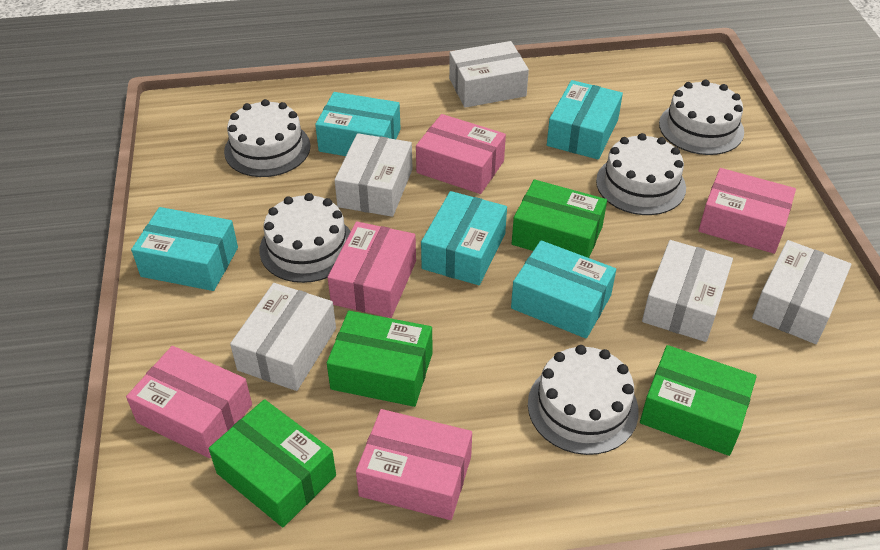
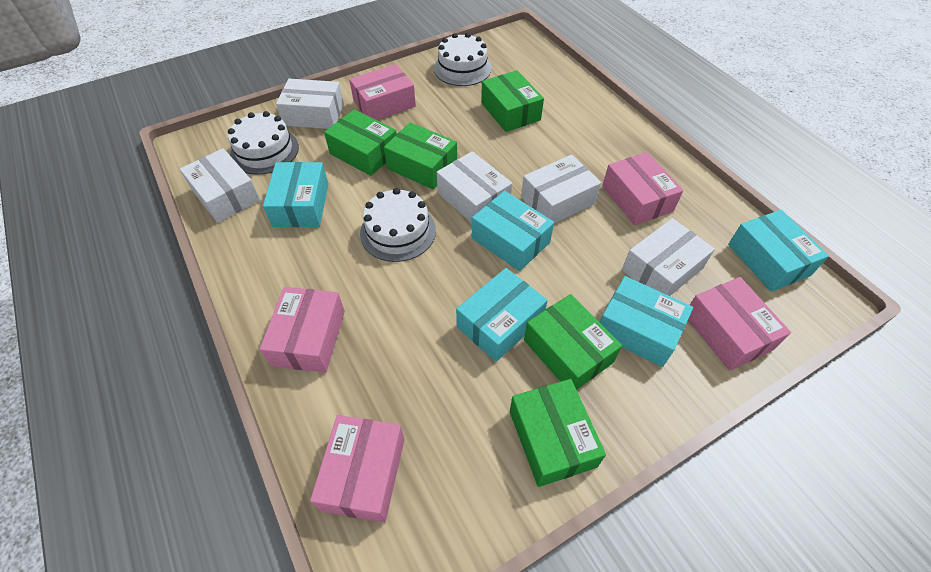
green box: 4 -> 5
white cake: 5 -> 3

